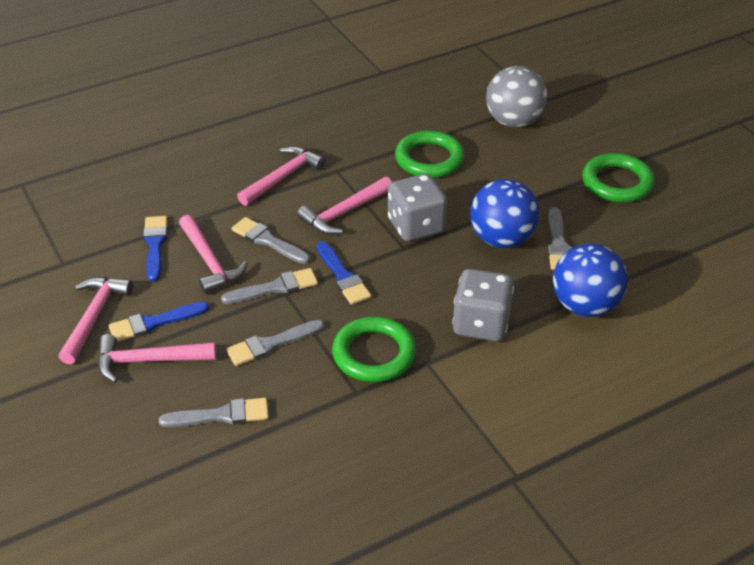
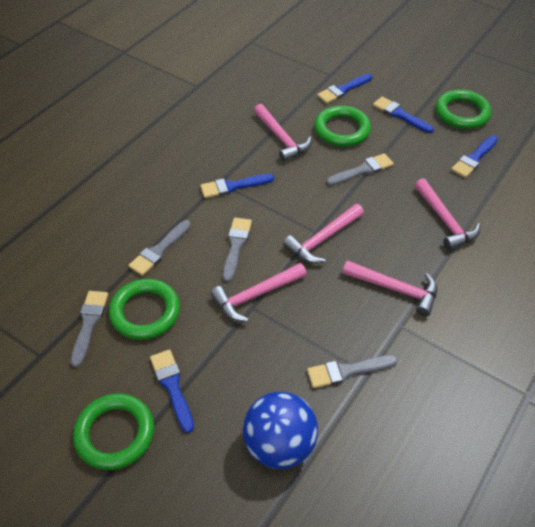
blue ball: 2 -> 1
blue brush: 3 -> 5
green ring: 3 -> 4
grey ball: 1 -> 0
grey dice: 2 -> 0

